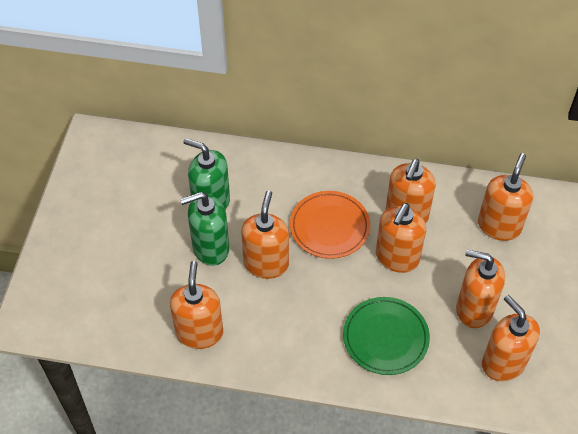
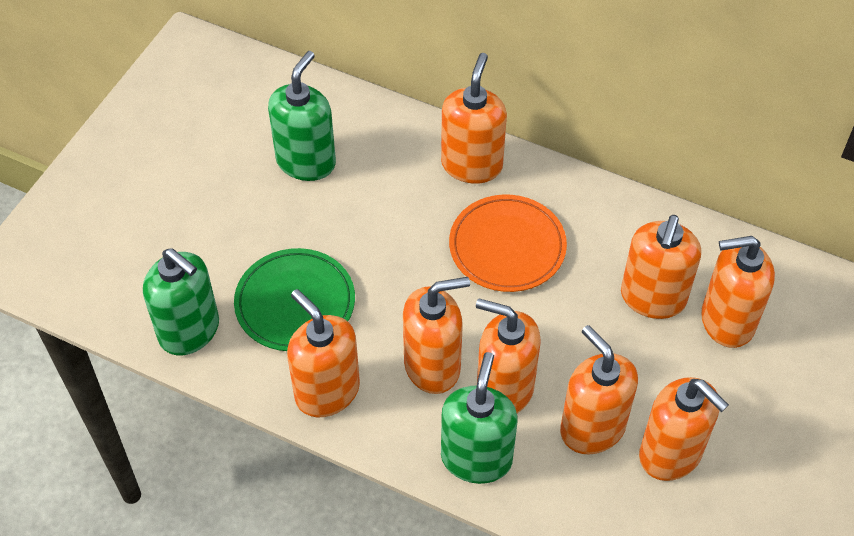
green soap dispenser: 2 -> 3
orange soap dispenser: 7 -> 8

